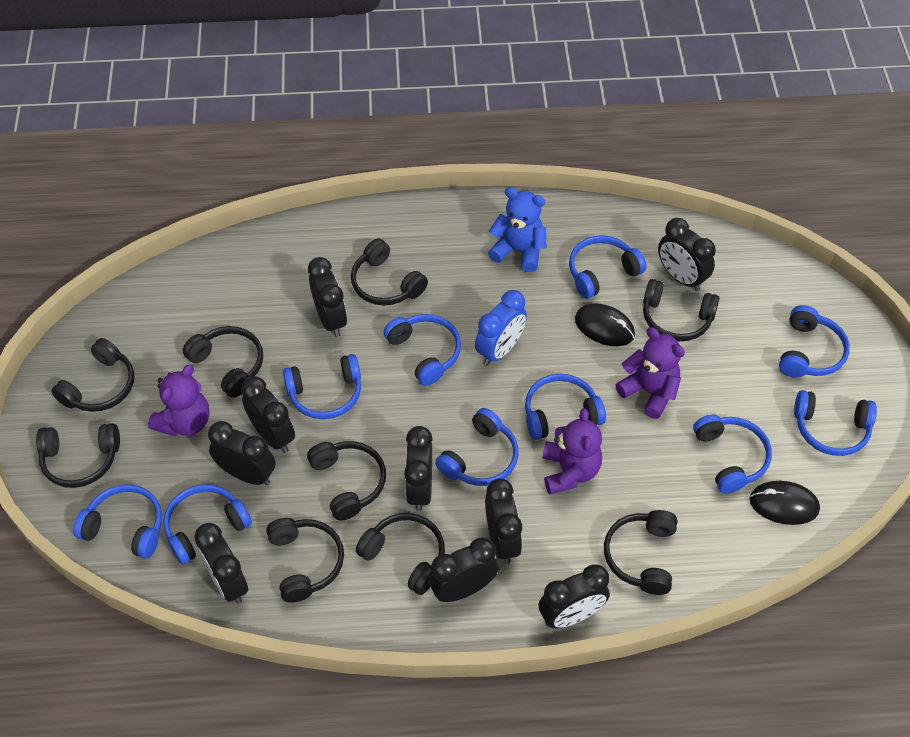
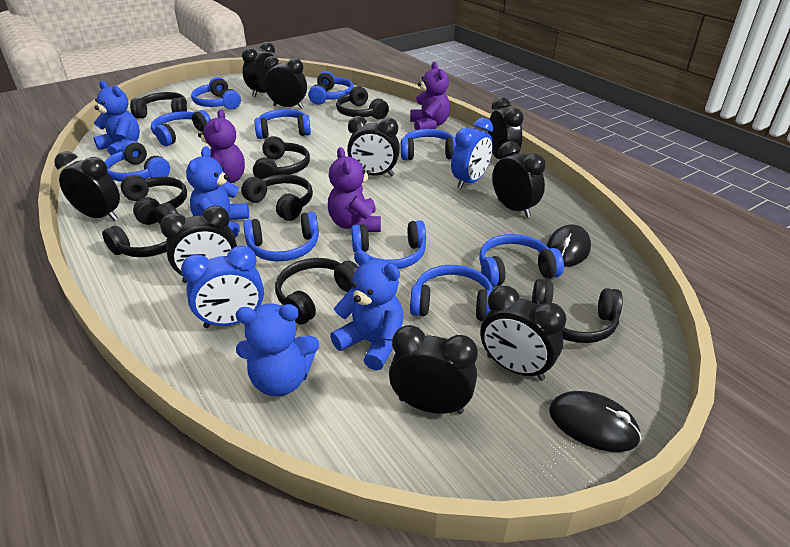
black headphones: 9 -> 8
blue clock: 1 -> 2
blue teddy bear: 1 -> 4

